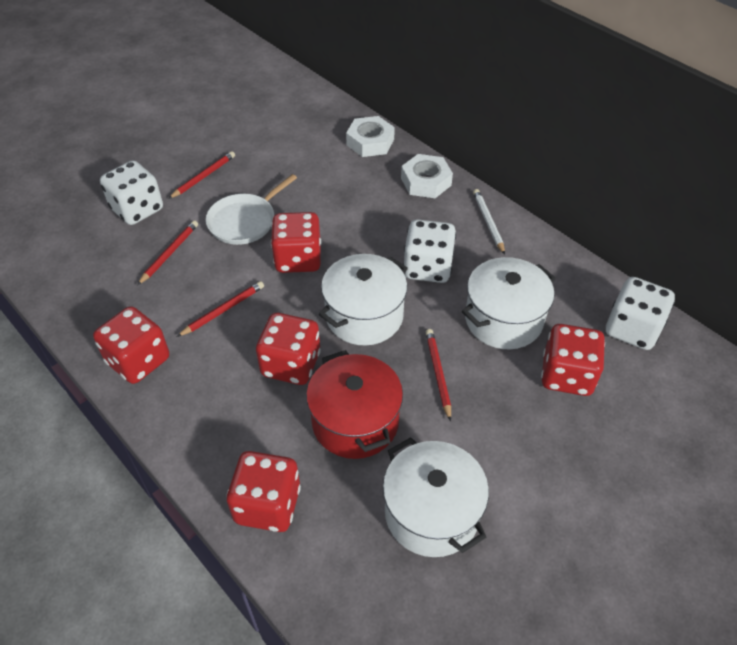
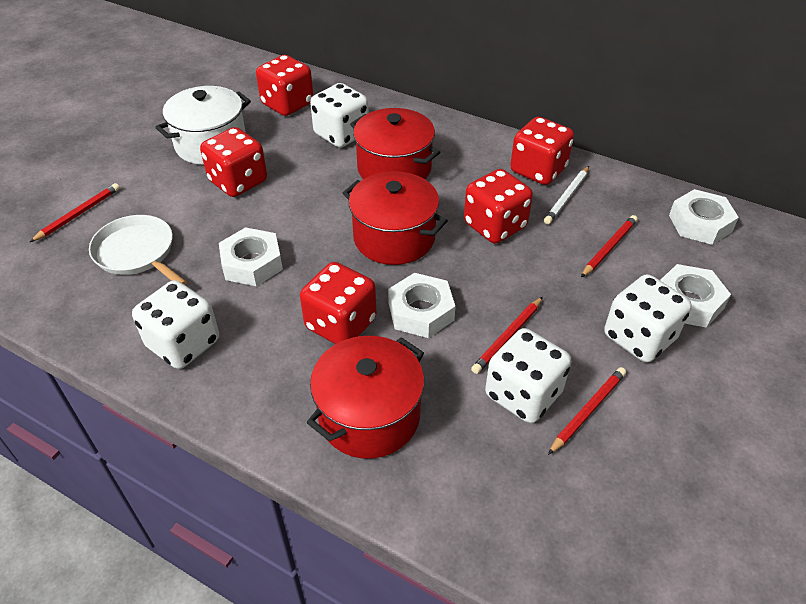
red pot: 1 -> 3
white dice: 3 -> 4
white nut: 2 -> 4
white pot: 3 -> 1

